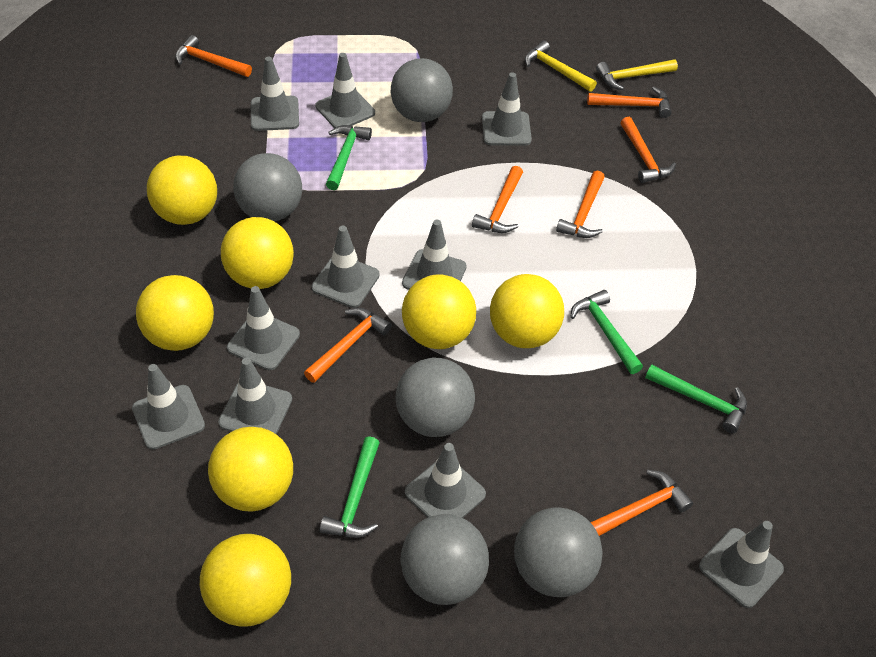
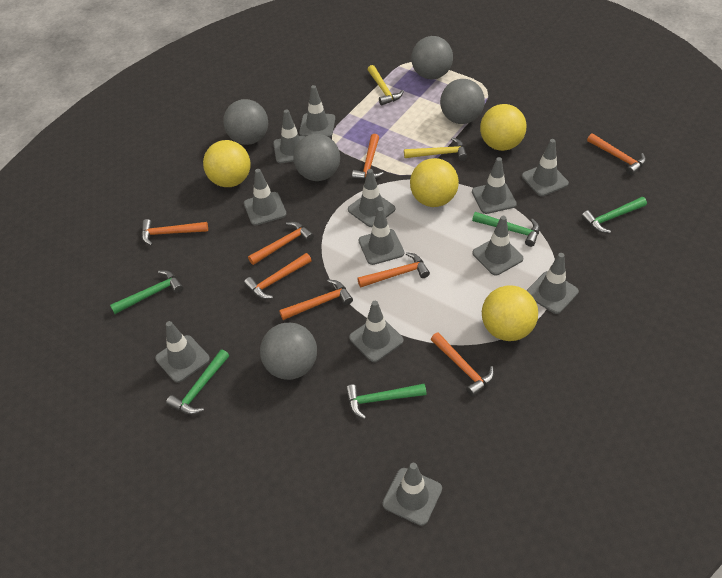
green hammer: 4 -> 5
grey traffic cone: 10 -> 12
orange hammer: 7 -> 8
yellow ball: 7 -> 4

